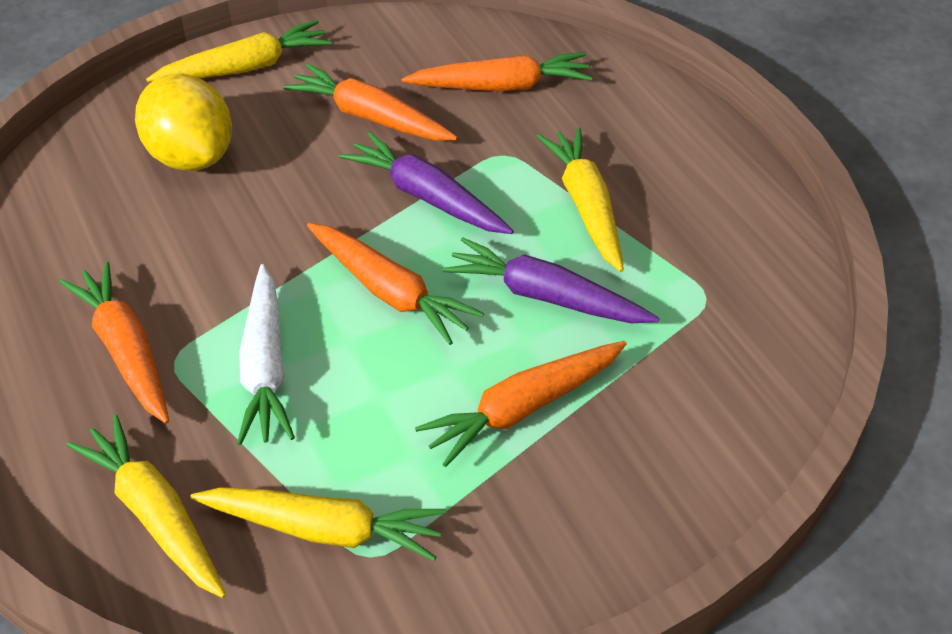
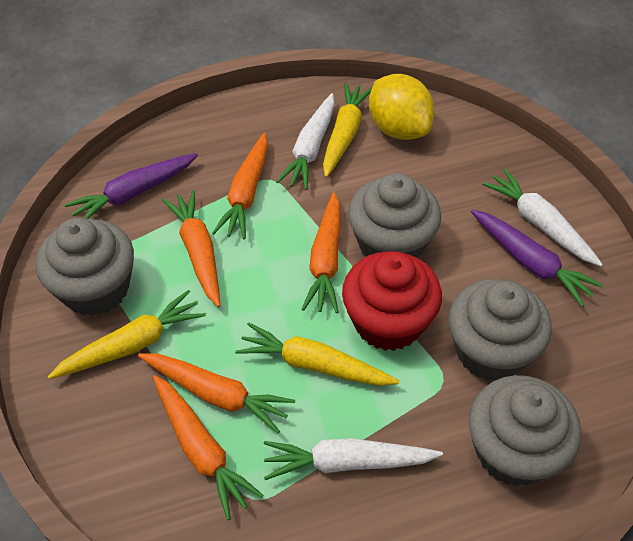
grey cupcake: 0 -> 4
red cupcake: 0 -> 1
white carrot: 1 -> 3
yellow carrot: 4 -> 3

